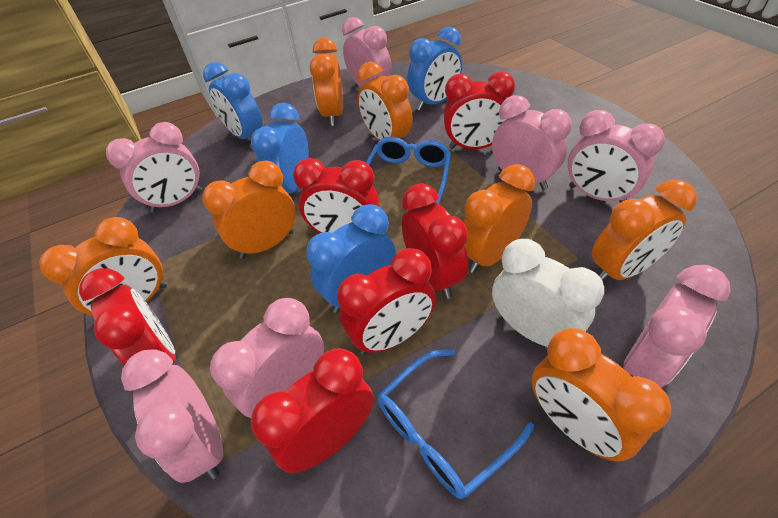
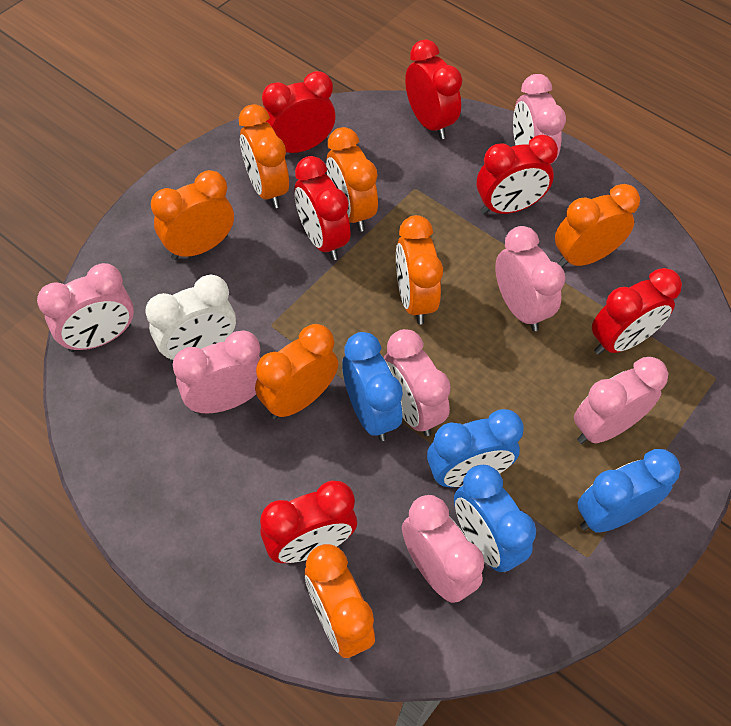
blue glasses: 2 -> 0

